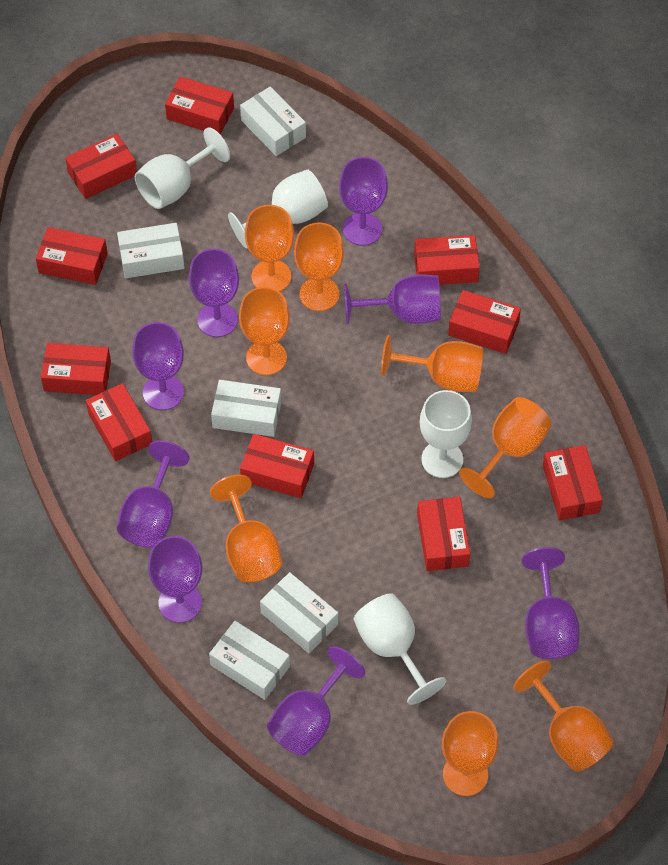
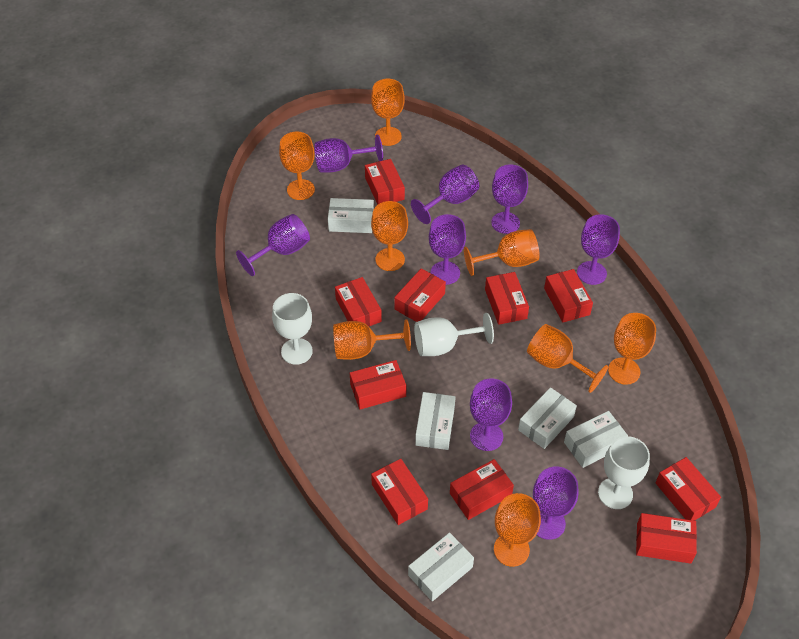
white goblet: 4 -> 3

